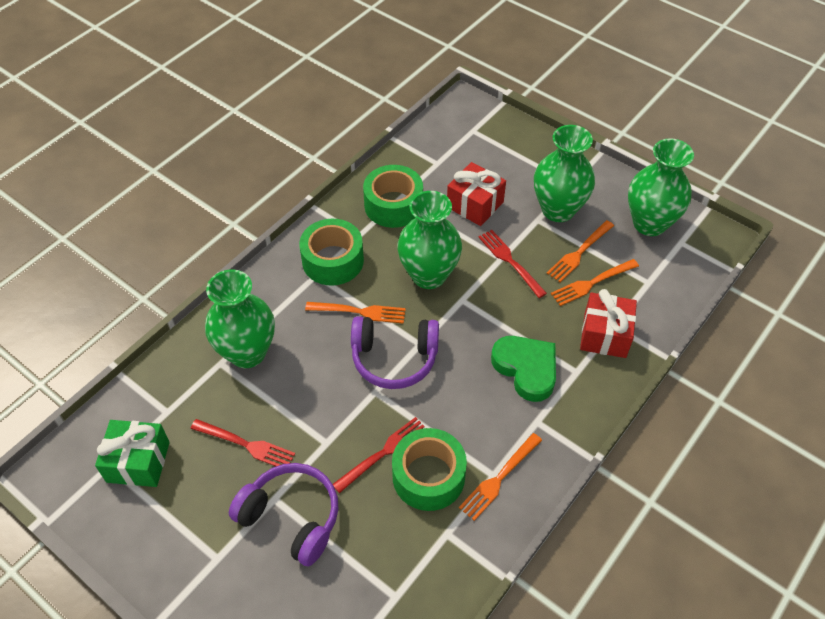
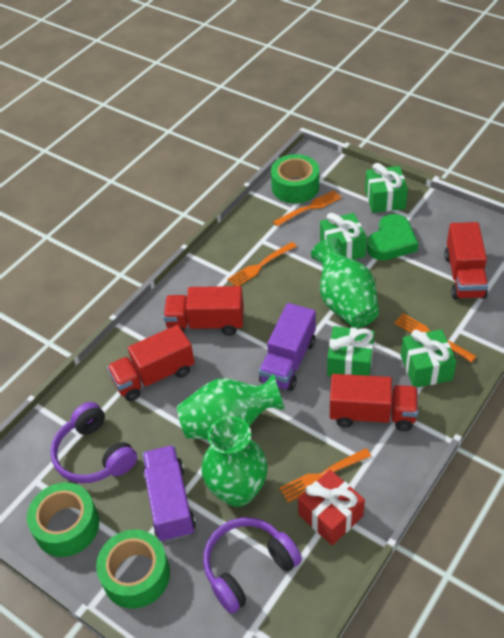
green gift: 1 -> 4
green vase: 4 -> 3
purple truck: 0 -> 2
red fork: 3 -> 0
red gift: 2 -> 1
red truck: 0 -> 4

